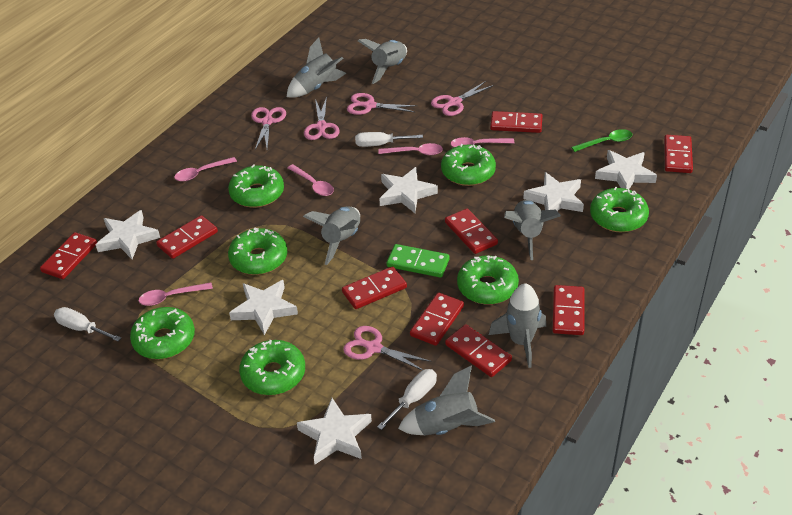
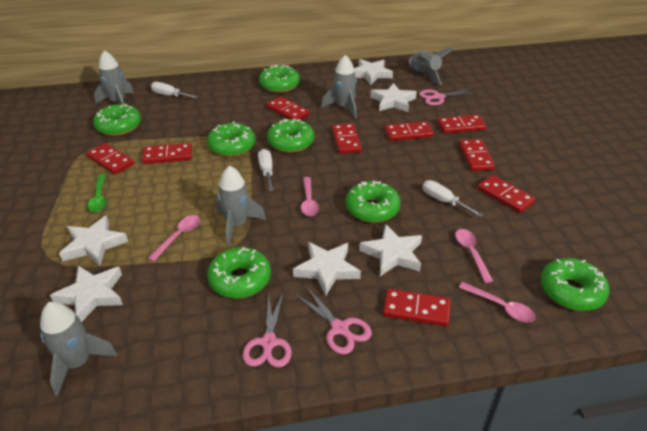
green domino: 1 -> 0
grey rocket: 6 -> 5
pink scissors: 5 -> 3
pink spoon: 5 -> 4

